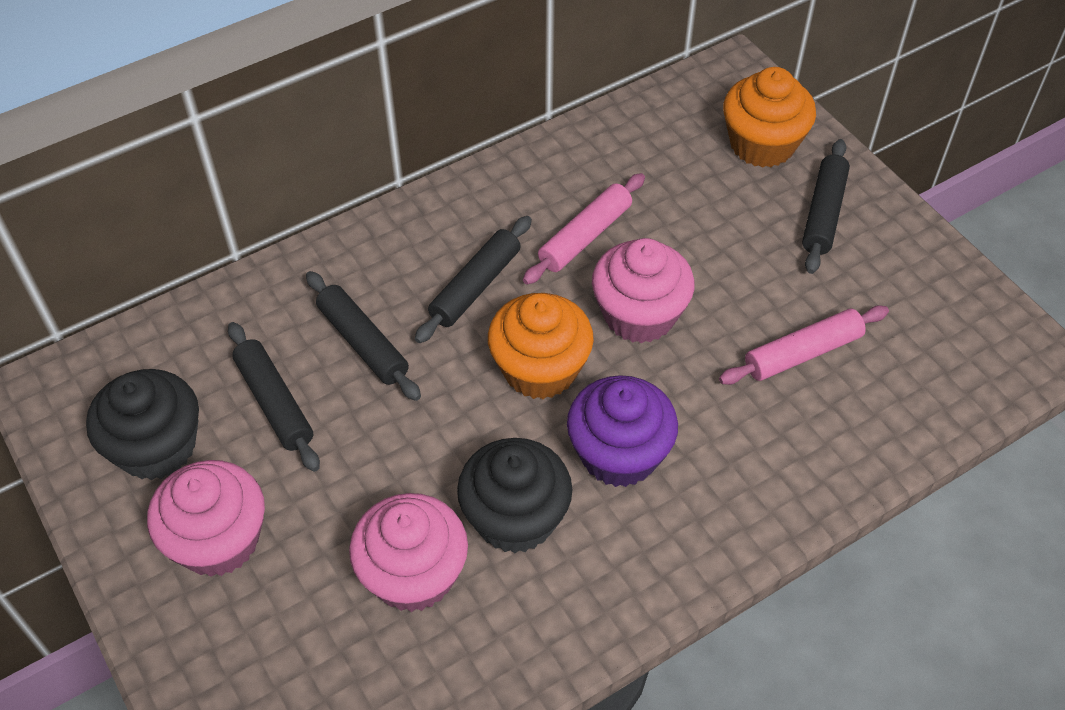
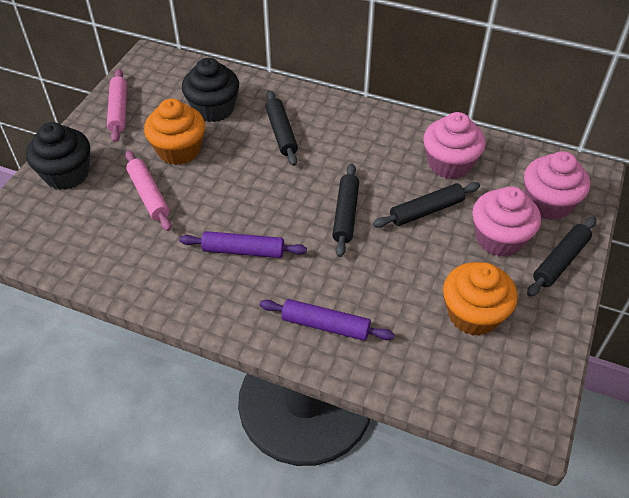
purple cupcake: 1 -> 0
purple rolling pin: 0 -> 2

